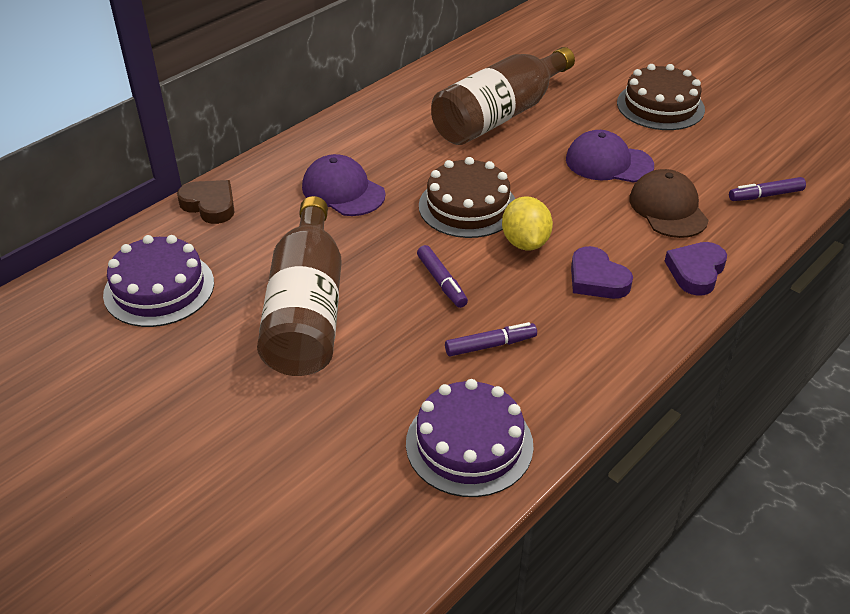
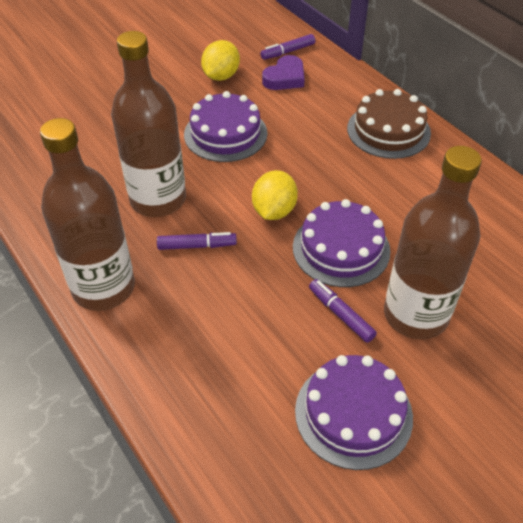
brown bottle: 2 -> 3
brown cake: 2 -> 1
brown cap: 1 -> 0
brown heart: 1 -> 0
purple cake: 2 -> 3
purple cap: 2 -> 0
purple heart: 2 -> 1
yellow lemon: 1 -> 2

